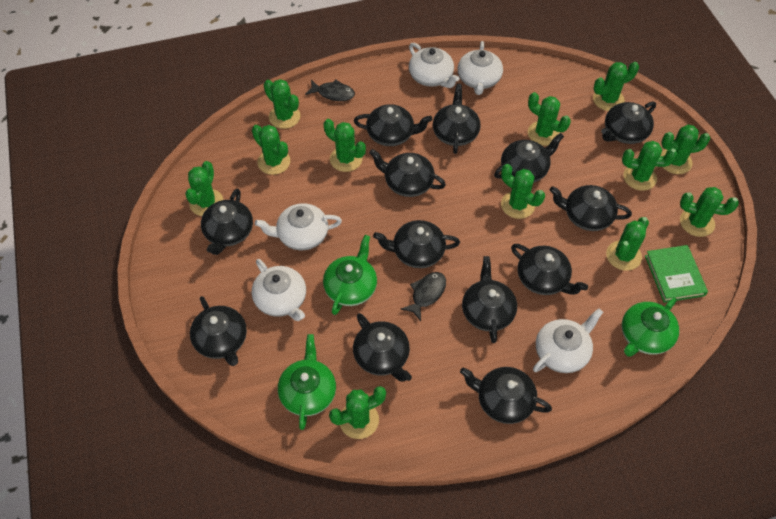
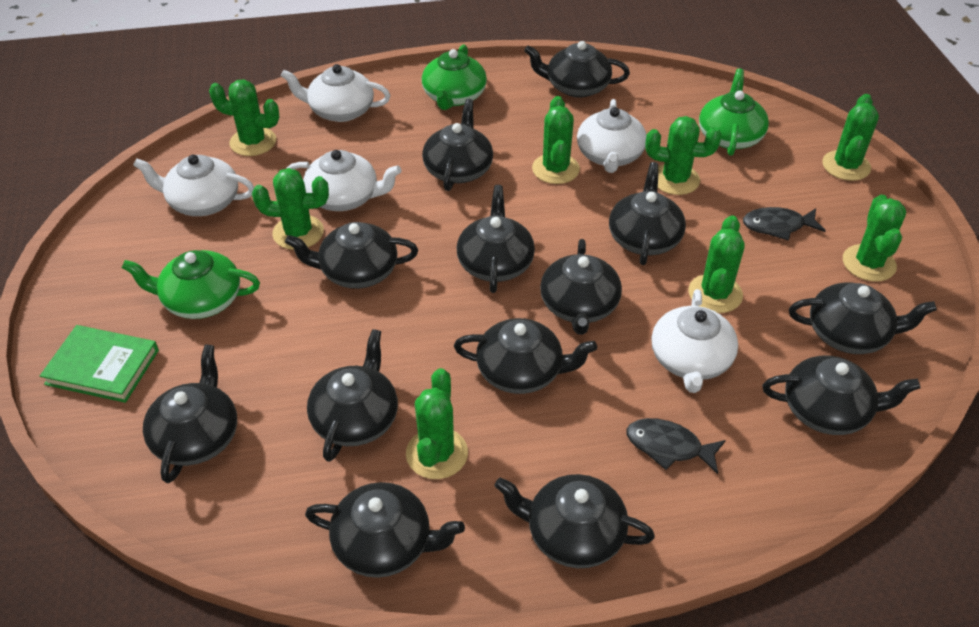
green cactus: 12 -> 8

